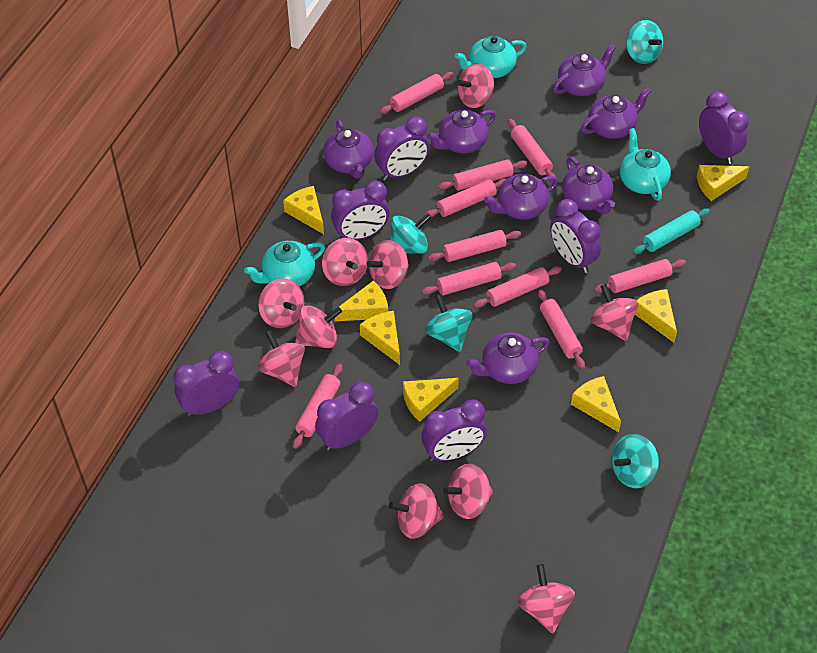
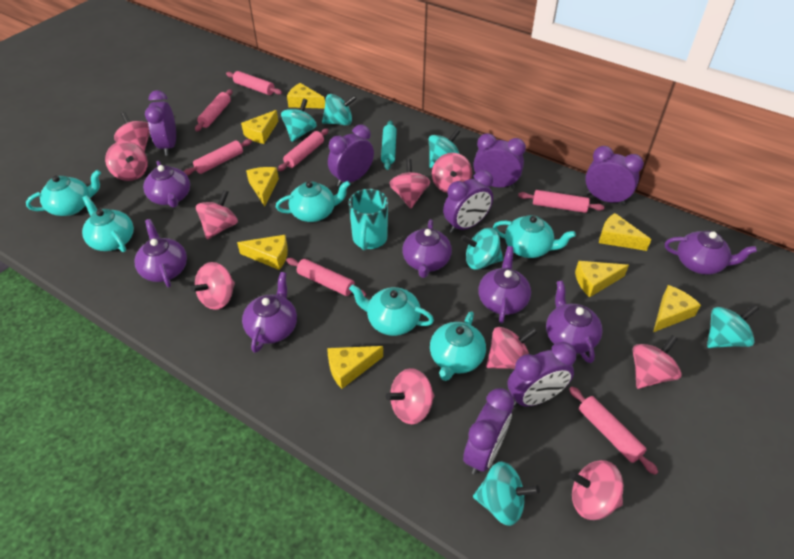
pink rolling pin: 10 -> 7
turquoise mug: 0 -> 1
turquoise spinning top: 4 -> 6
turquoise teapot: 3 -> 6
yellow cheese: 7 -> 8

